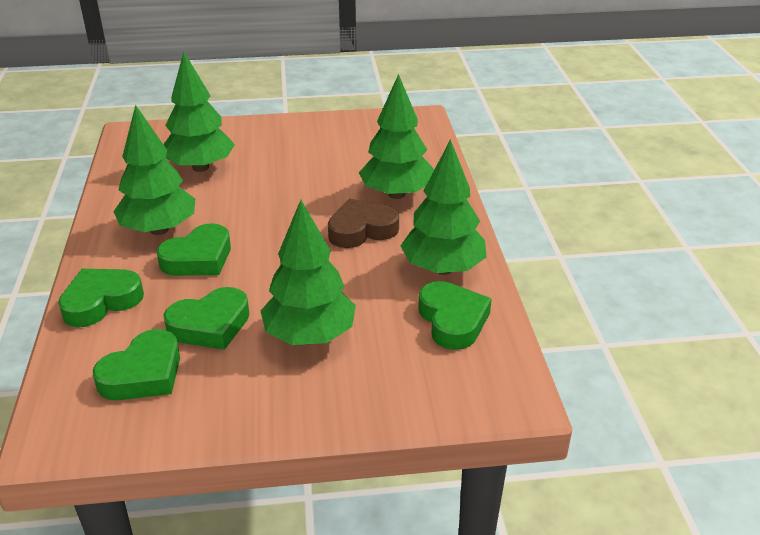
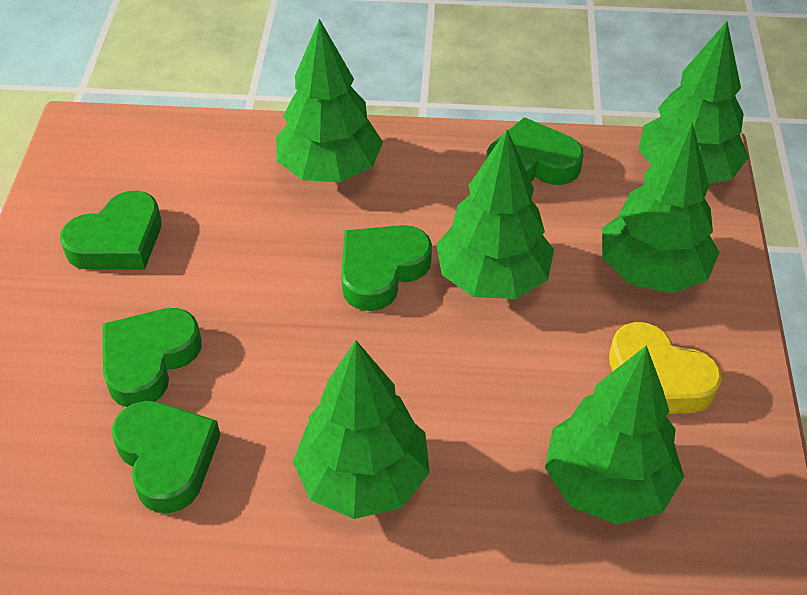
brown heart: 1 -> 0
green tree: 5 -> 6
yellow heart: 0 -> 1

